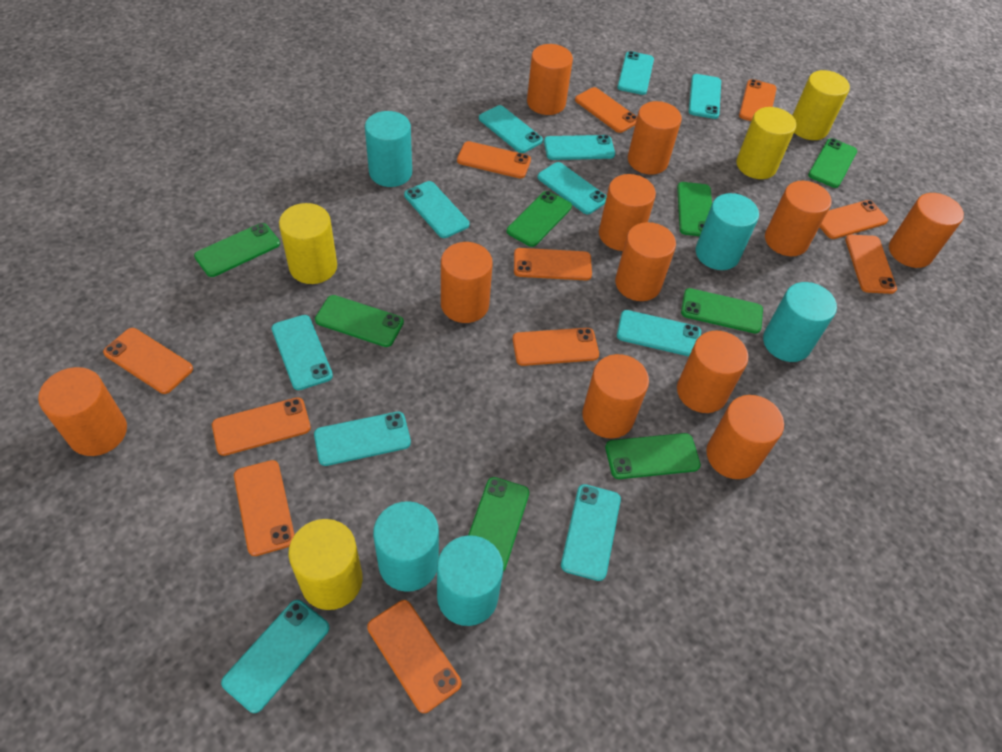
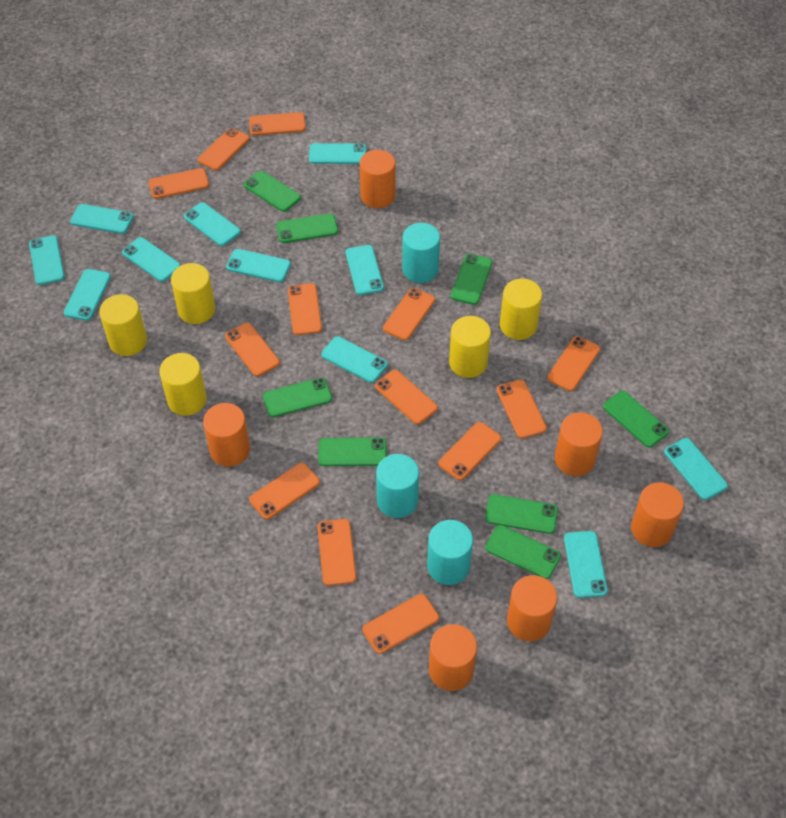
orange cylinder: 11 -> 6
orange phone: 11 -> 13
turquoise cylinder: 5 -> 3
yellow cylinder: 4 -> 5

